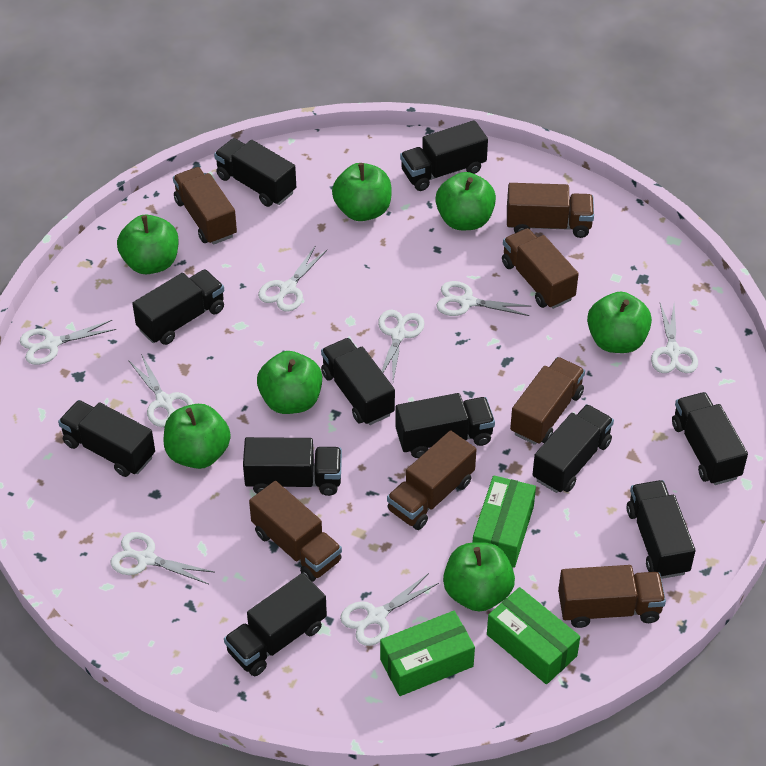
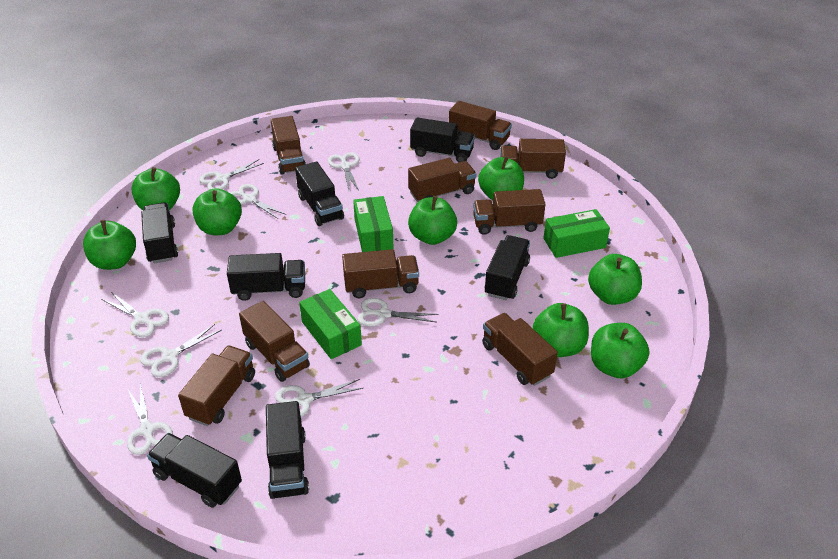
black truck: 11 -> 7
brown truck: 7 -> 9
green apple: 7 -> 8

